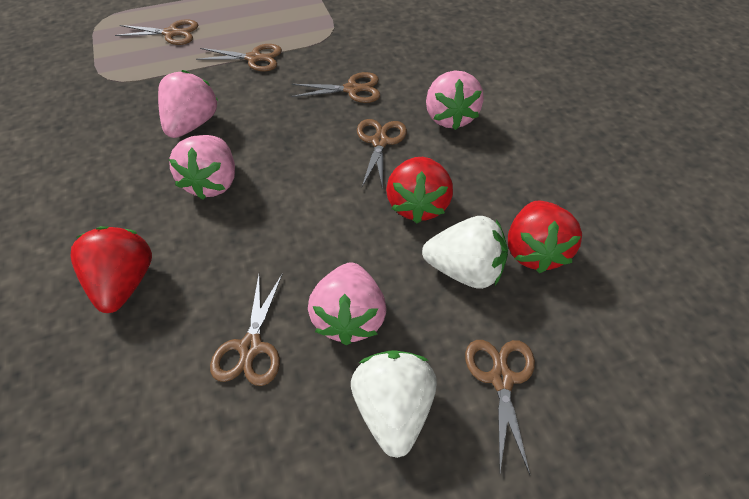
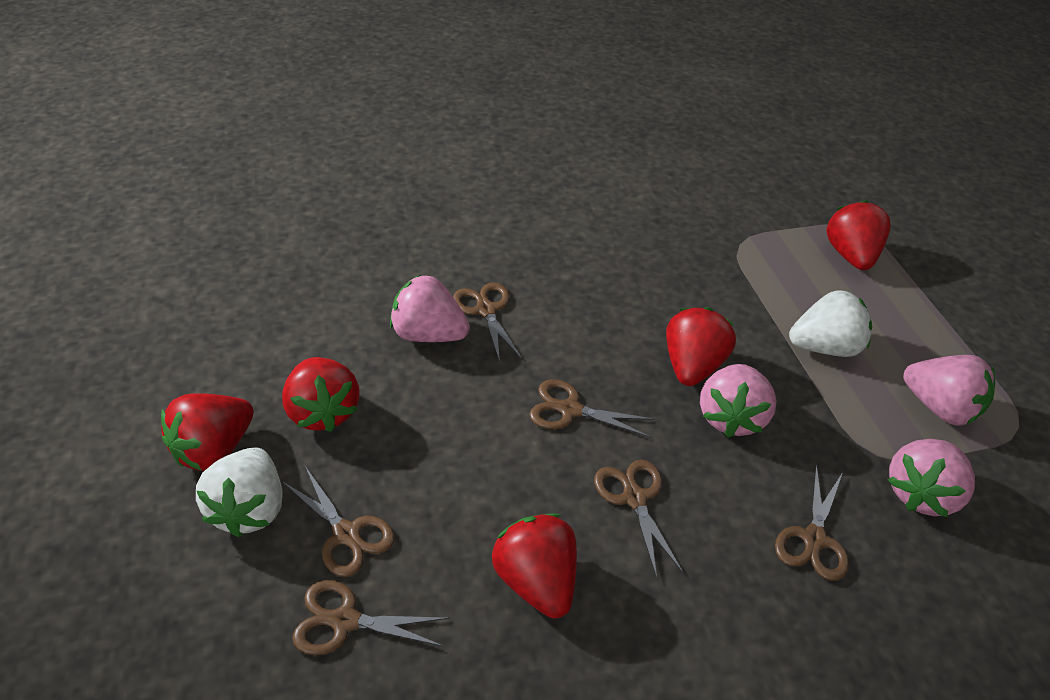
red strawberry: 3 -> 5

